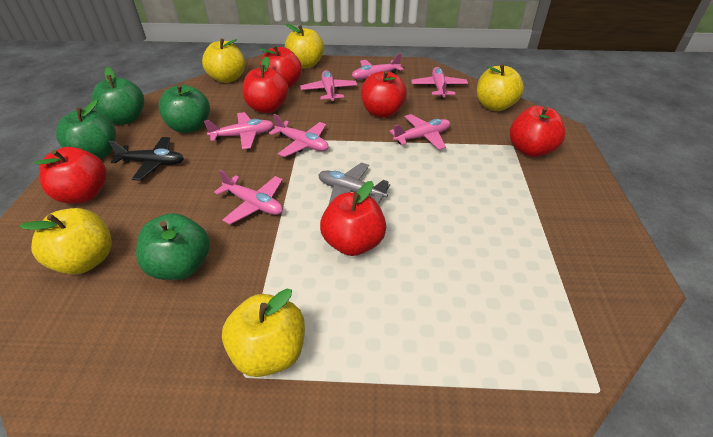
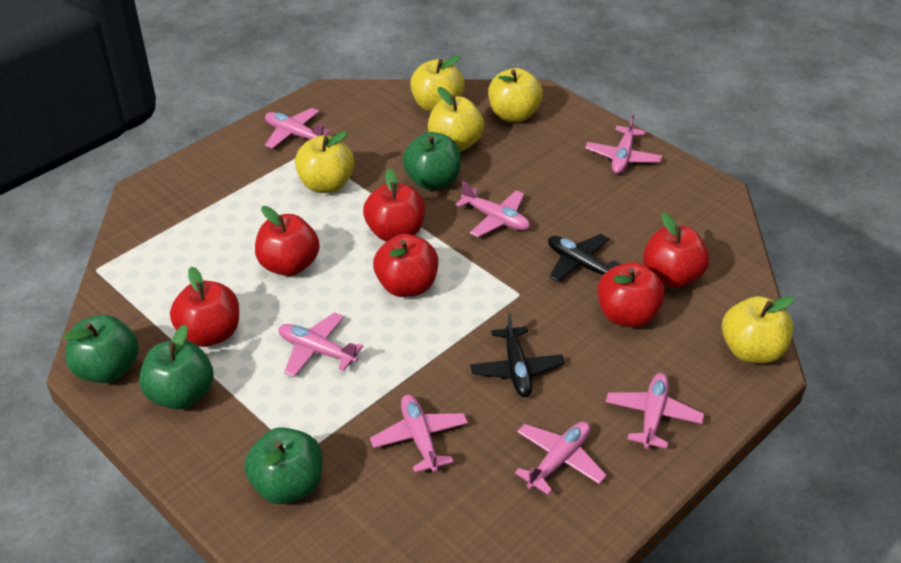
black plane: 1 -> 2
grey plane: 1 -> 0

